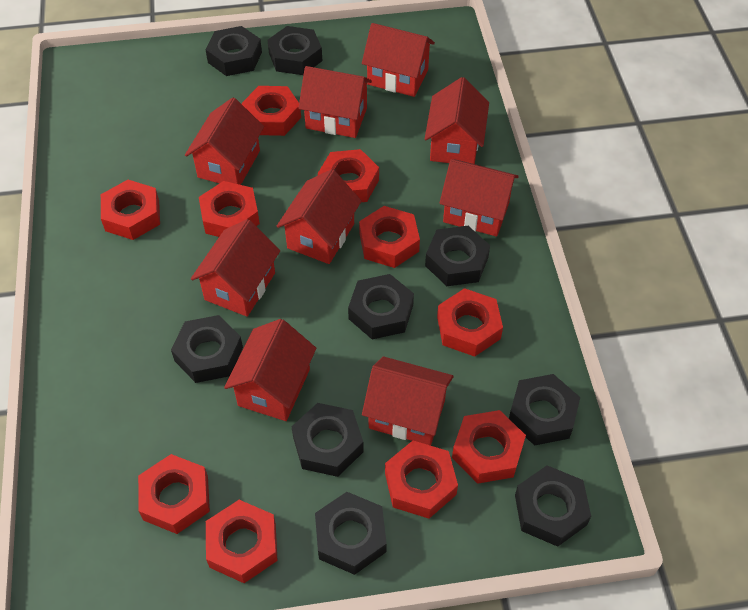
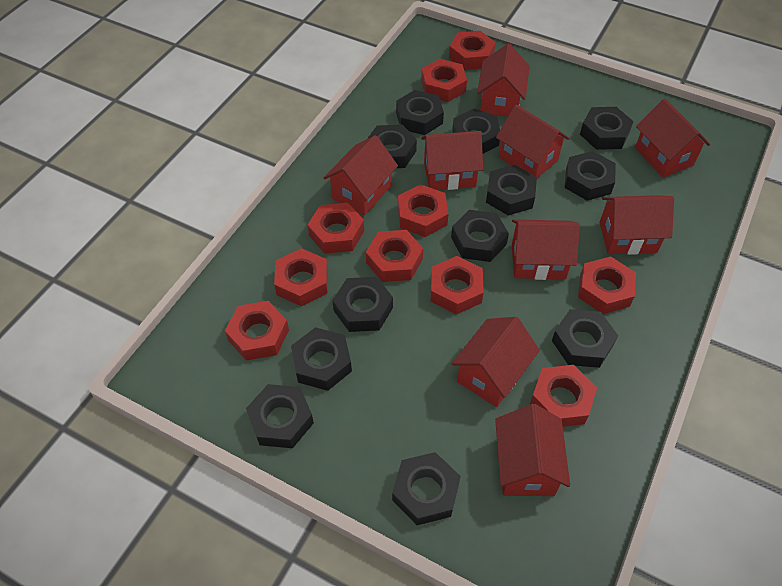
black nut: 9 -> 12

